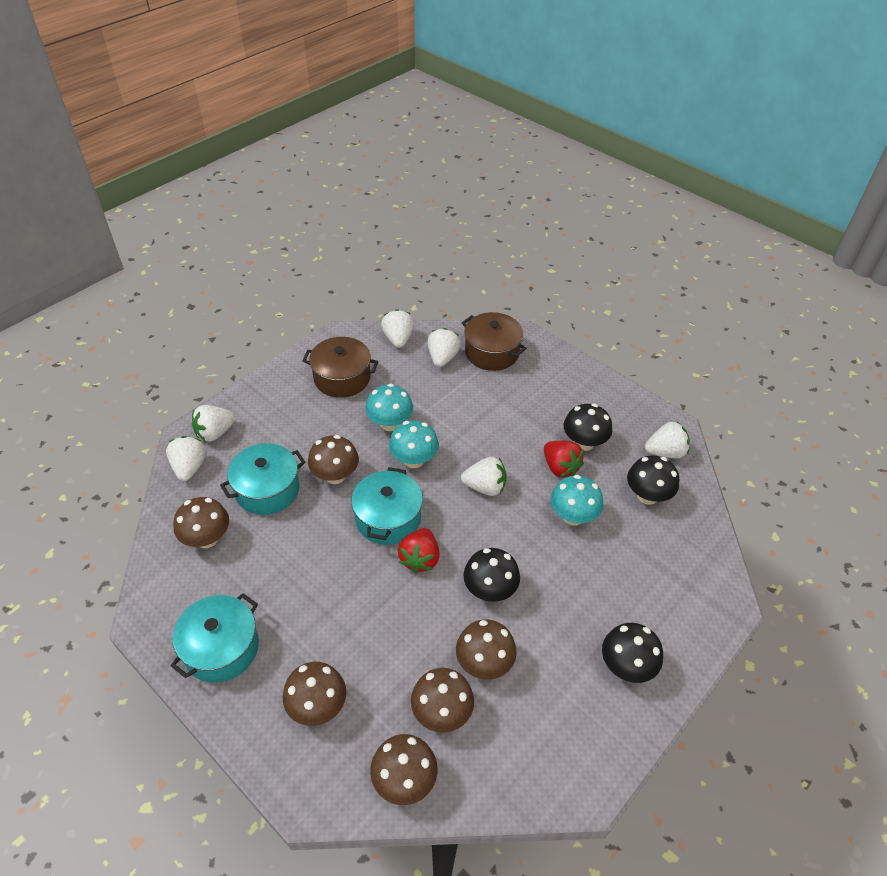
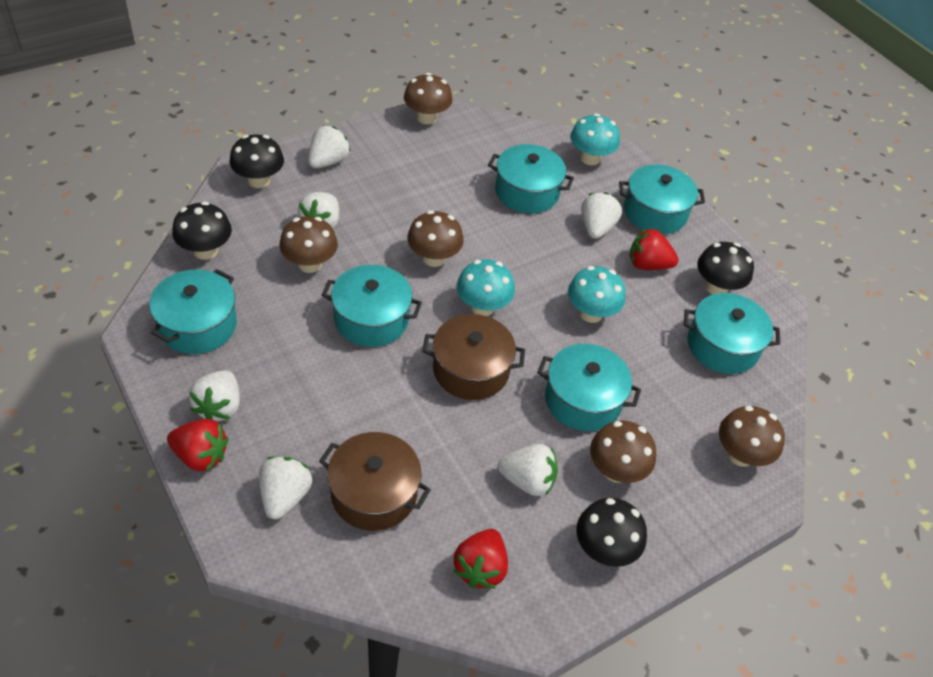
brown mushroom: 6 -> 5
red strawberry: 2 -> 3
turquoise pot: 3 -> 6

